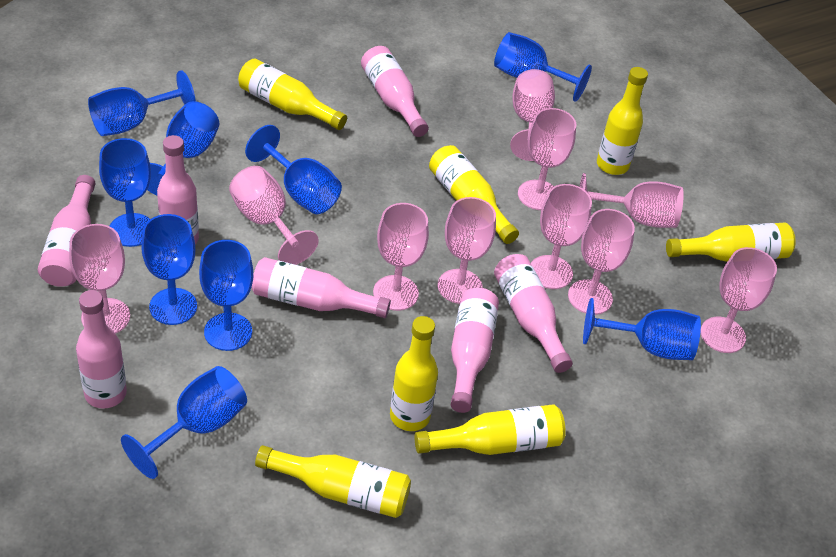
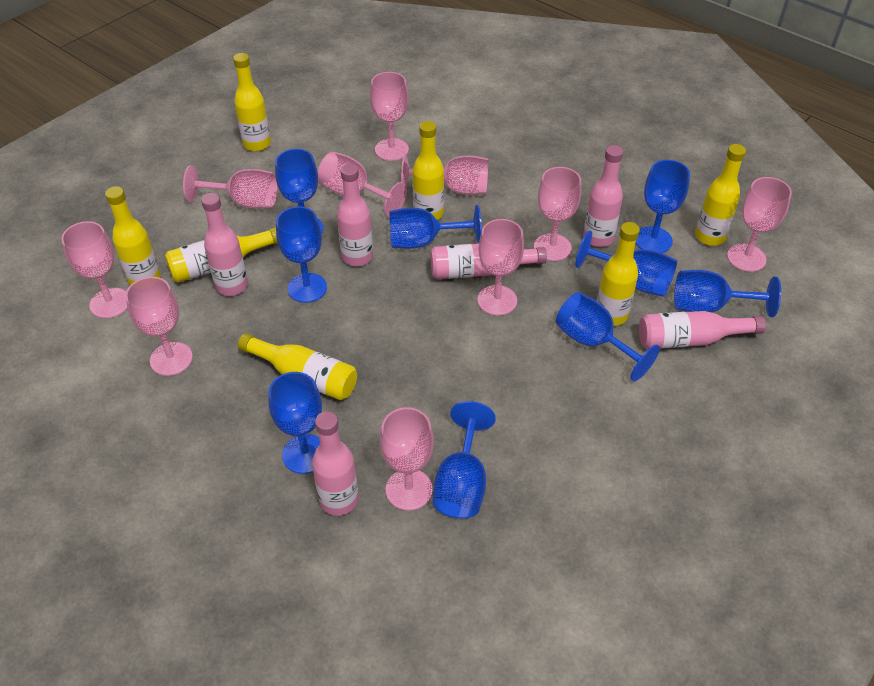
pink bottle: 7 -> 6

